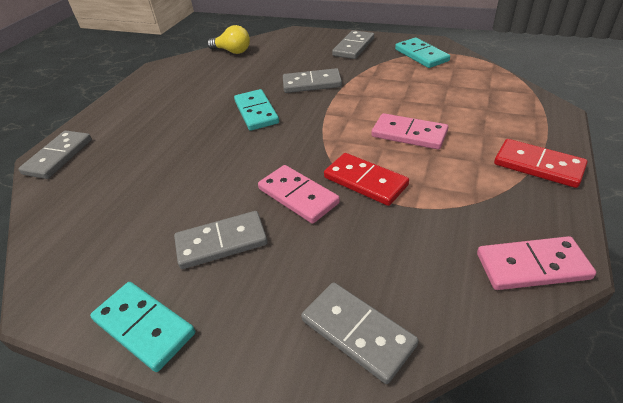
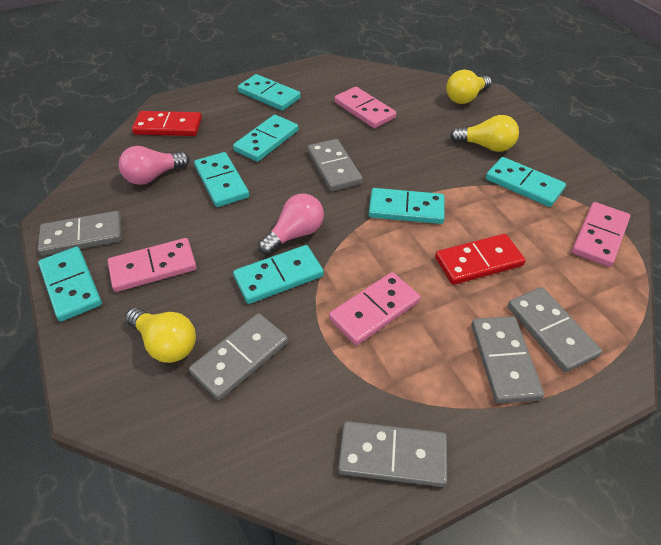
grey domino: 5 -> 6
pink domino: 3 -> 4
pink light bulb: 0 -> 2
turquoise domino: 3 -> 7
yellow light bulb: 1 -> 3

